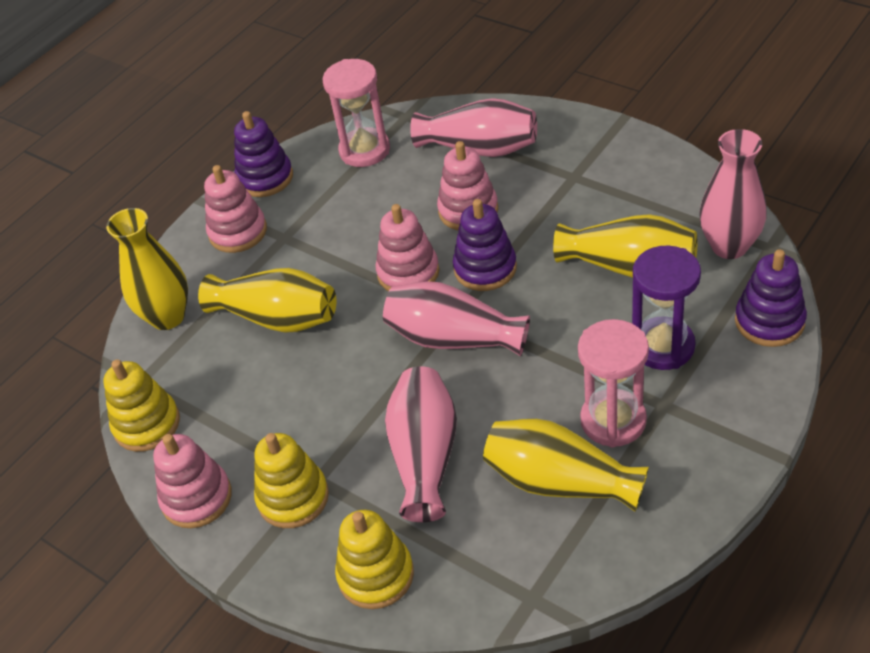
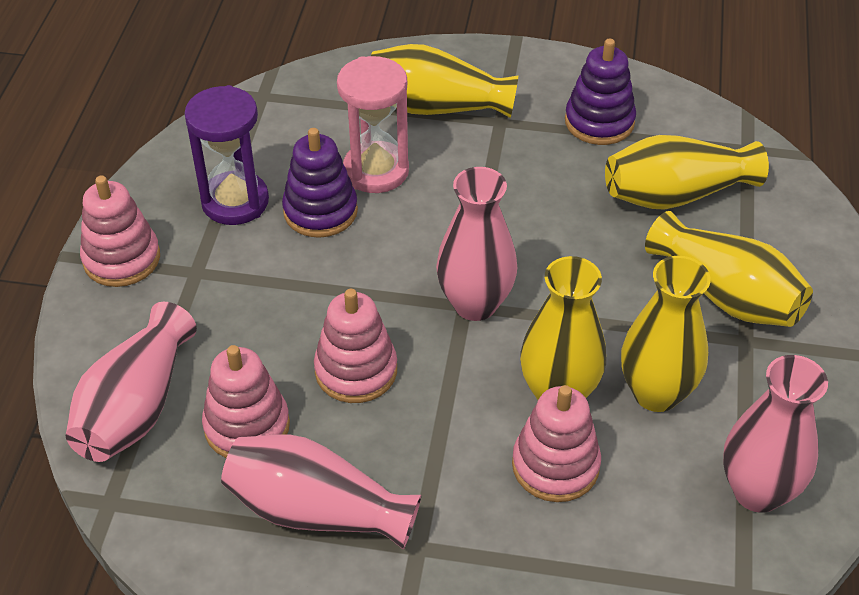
pink hourglass: 2 -> 1
purple stacking toy: 3 -> 2
yellow stacking toy: 3 -> 0
yellow vase: 4 -> 5

